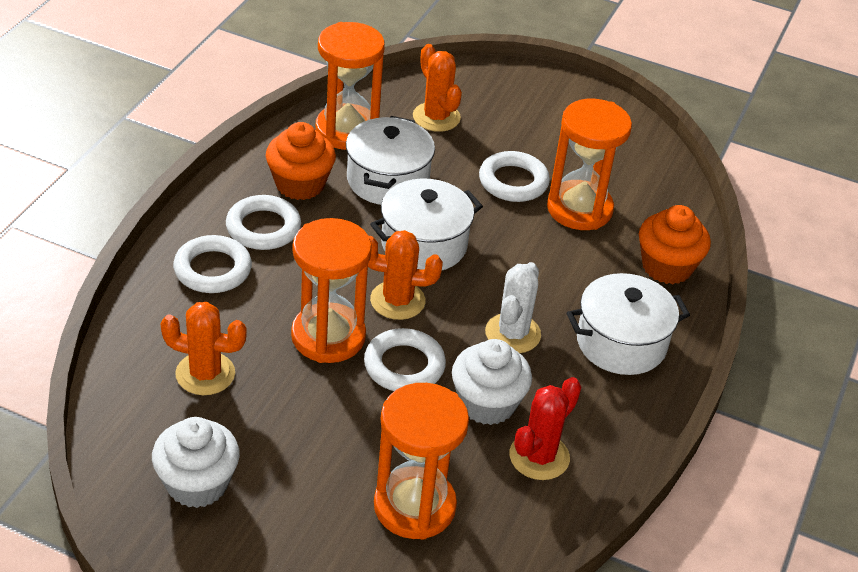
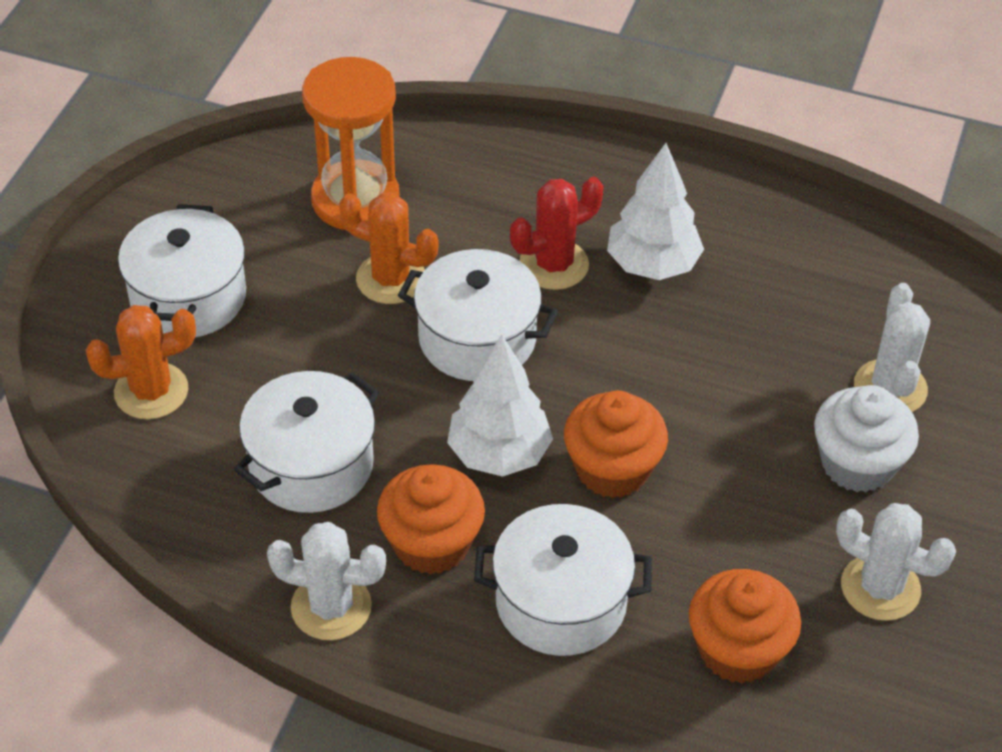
orange cactus: 3 -> 2
orange cupcake: 2 -> 3
orange hourglass: 4 -> 1
white cactus: 1 -> 3
white cupcake: 2 -> 1
white pot: 3 -> 4
white ring: 4 -> 0
white tree: 0 -> 2

